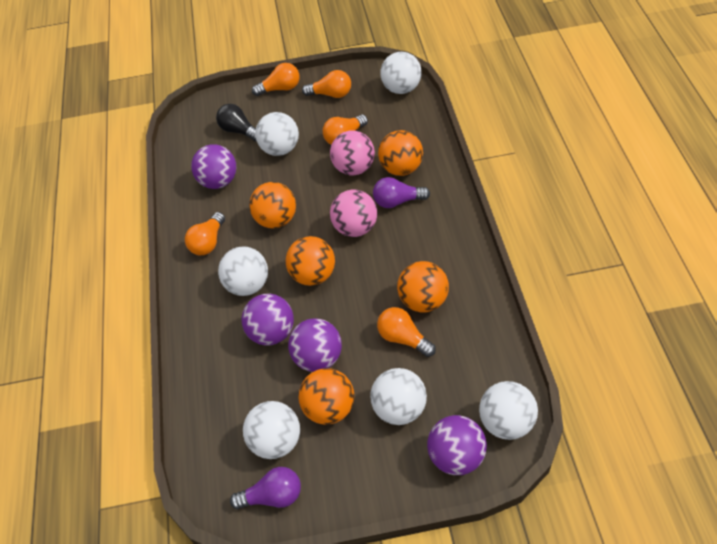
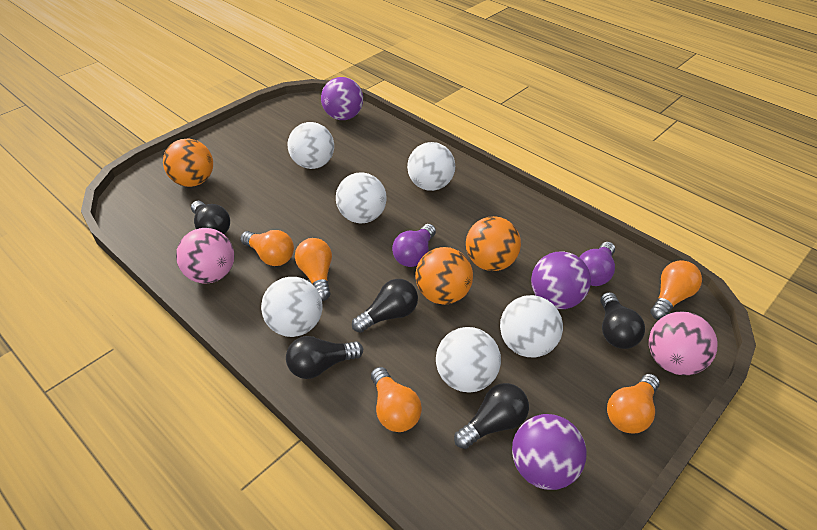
black light bulb: 1 -> 5
orange ball: 5 -> 3
purple ball: 4 -> 3

